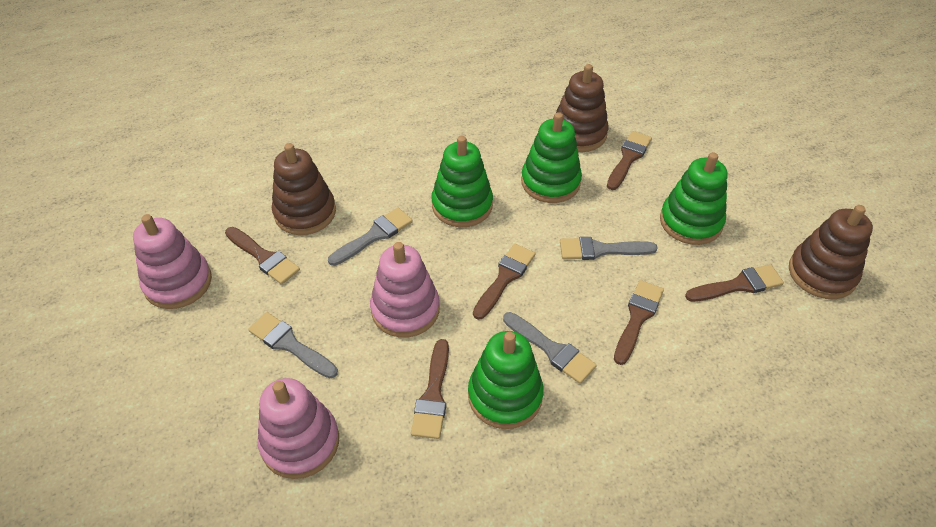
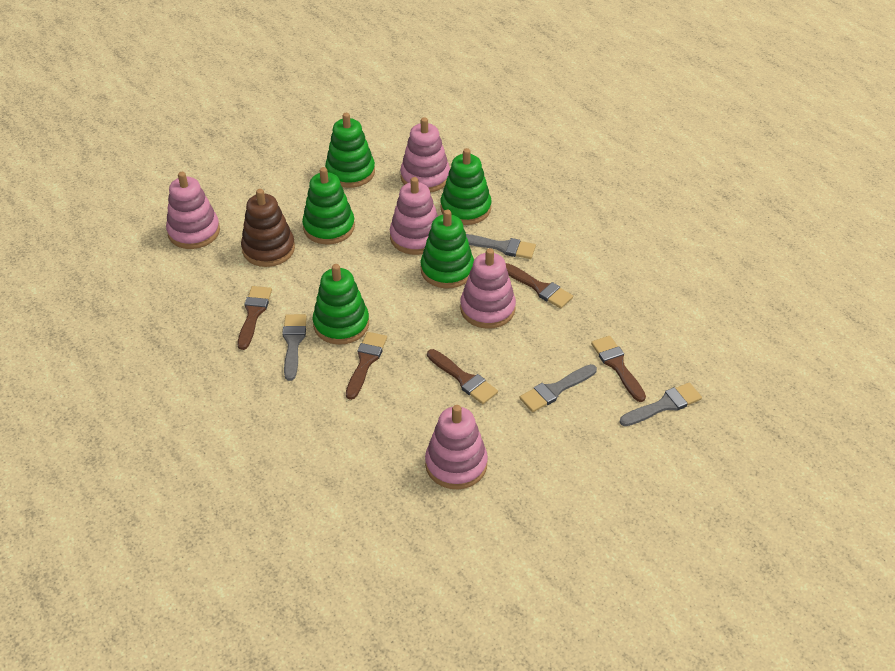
brown brush: 6 -> 5
brown stacking toy: 3 -> 1
green stacking toy: 4 -> 5
pink stacking toy: 3 -> 5

